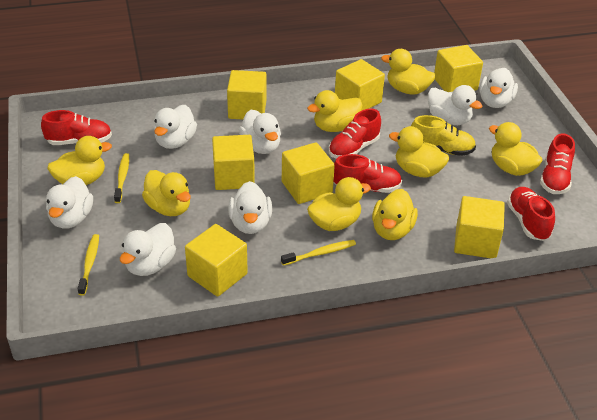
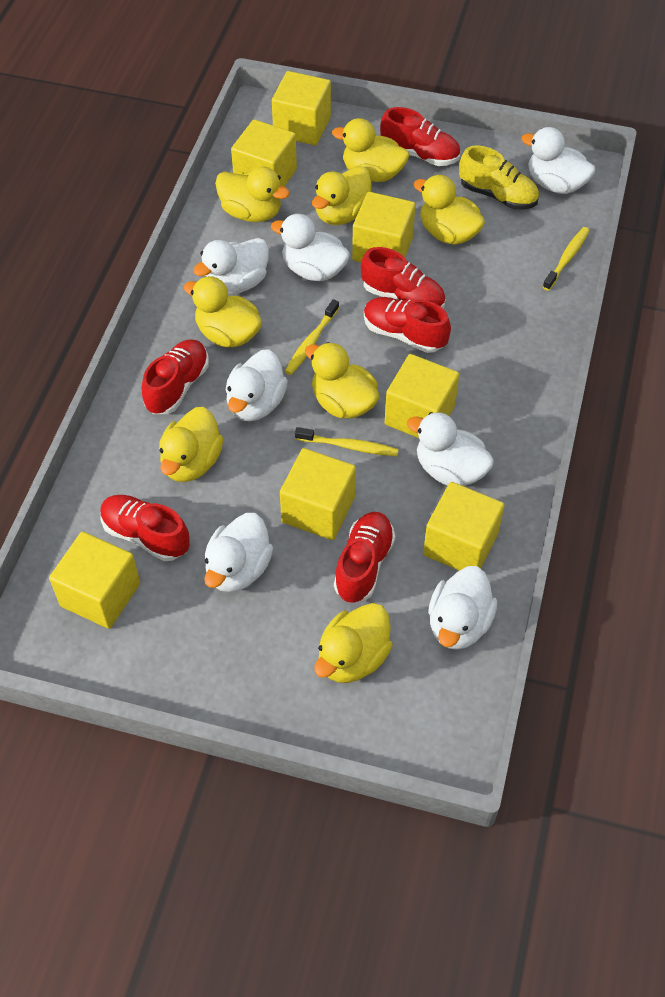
red shoe: 5 -> 6

